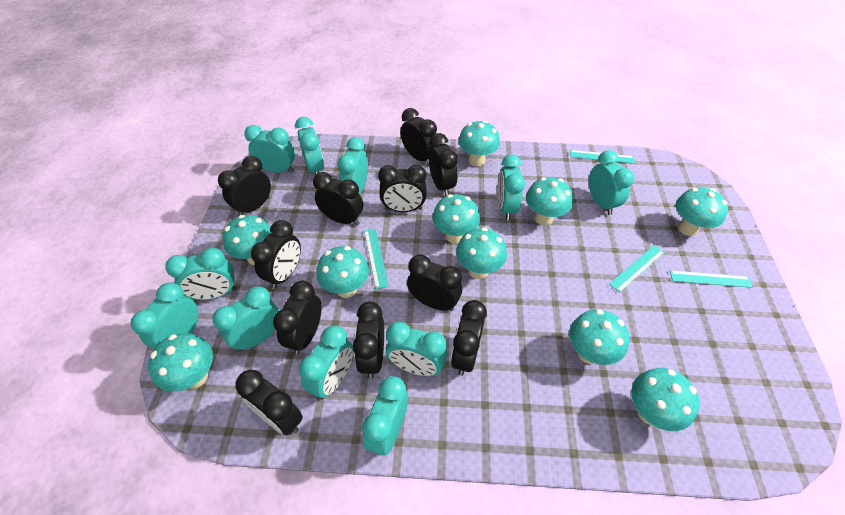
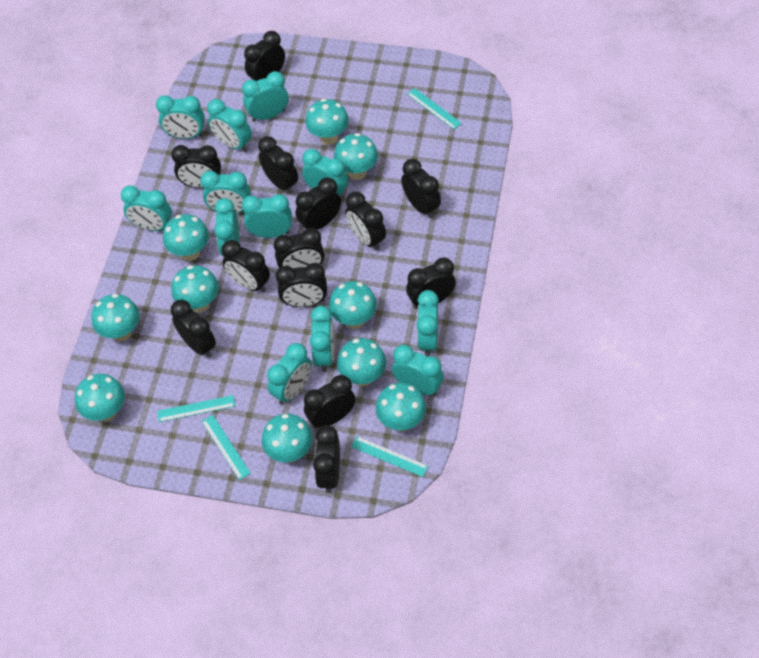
black clock: 11 -> 13
turquoise clock: 11 -> 12

